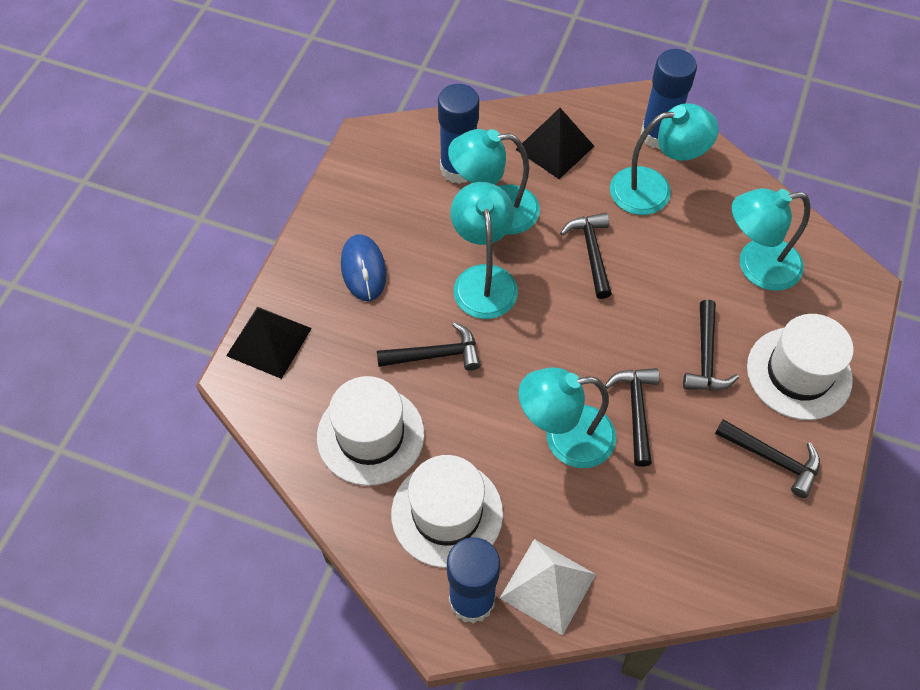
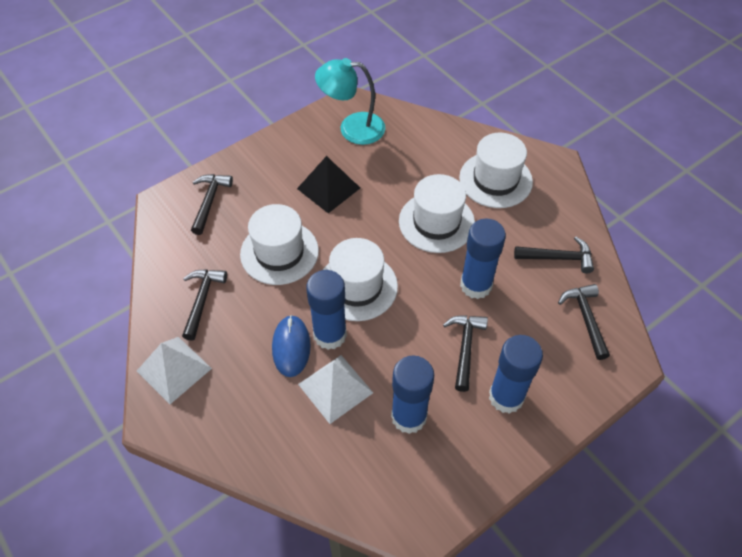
black pyramid: 2 -> 1
blue glue stick: 3 -> 4
turquoise lamp: 5 -> 1
white hat: 3 -> 4
white pyramid: 1 -> 2

